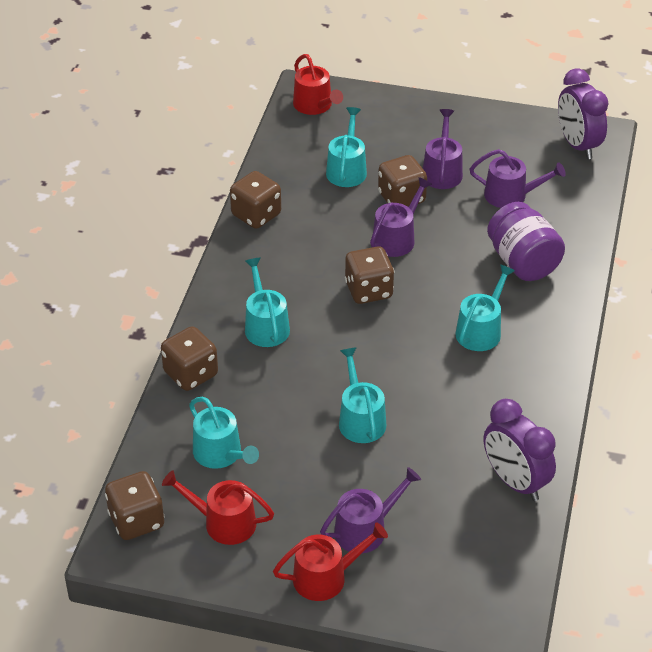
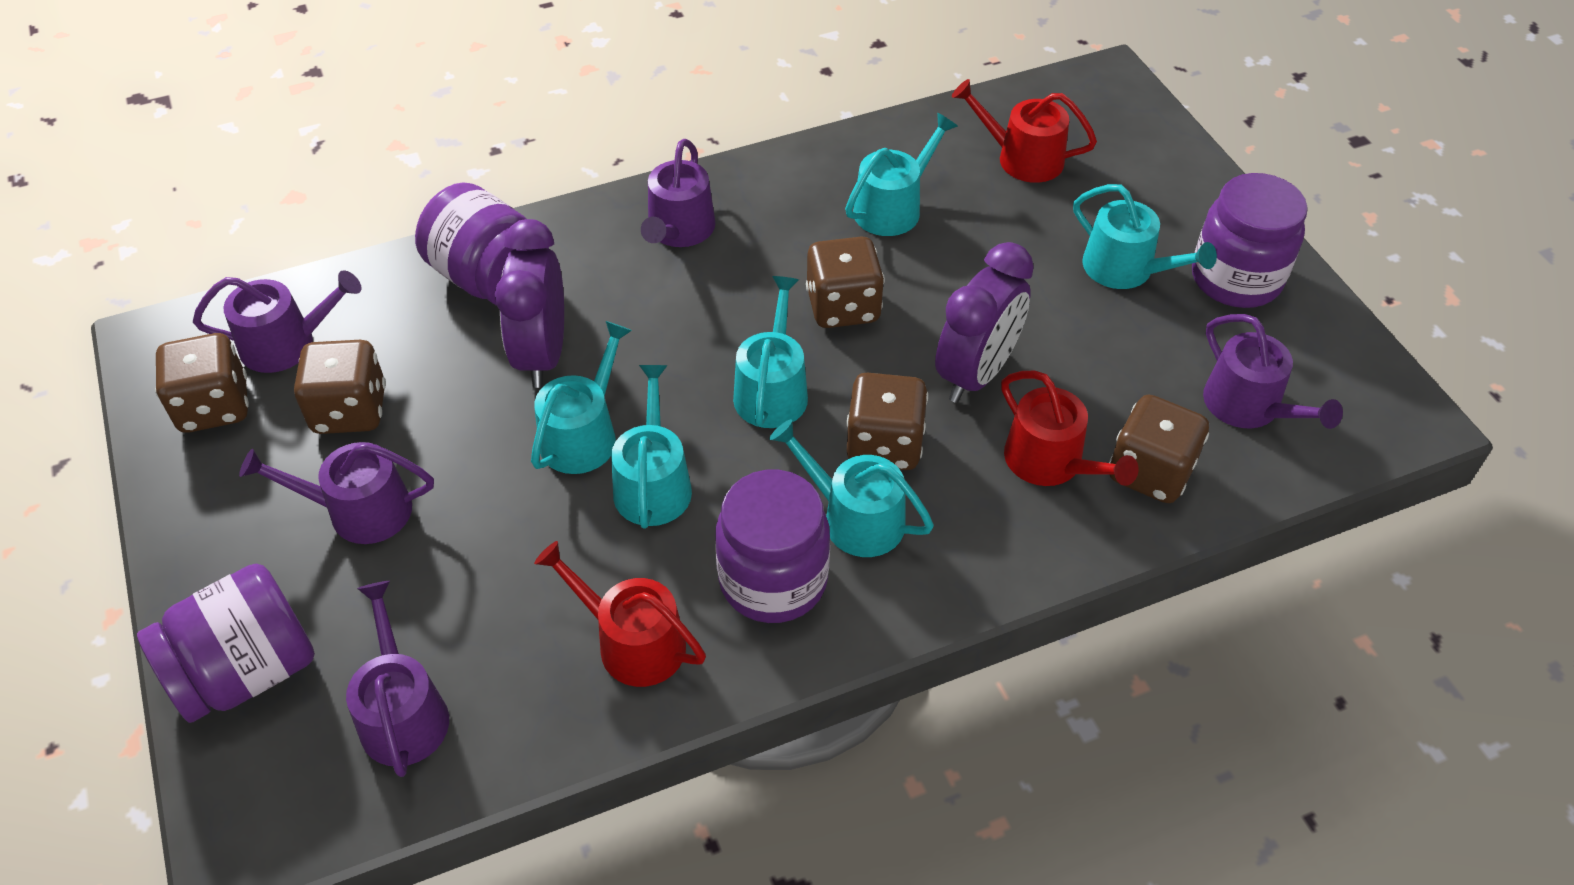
purple jar: 1 -> 4
purple watering can: 4 -> 5
turquoise watering can: 5 -> 6

